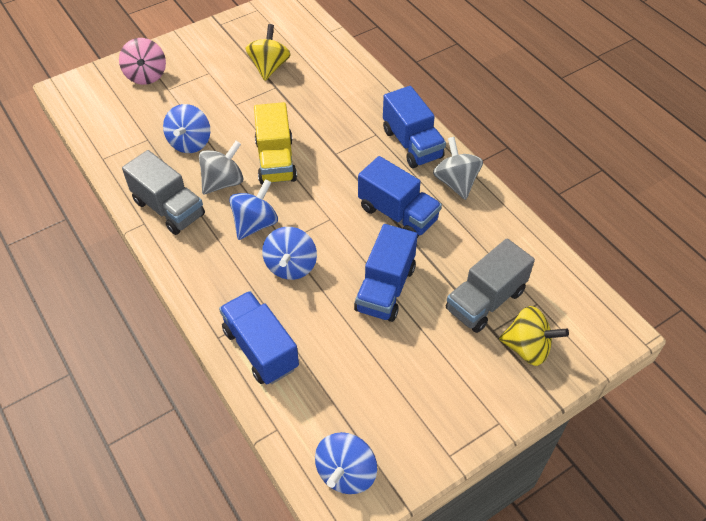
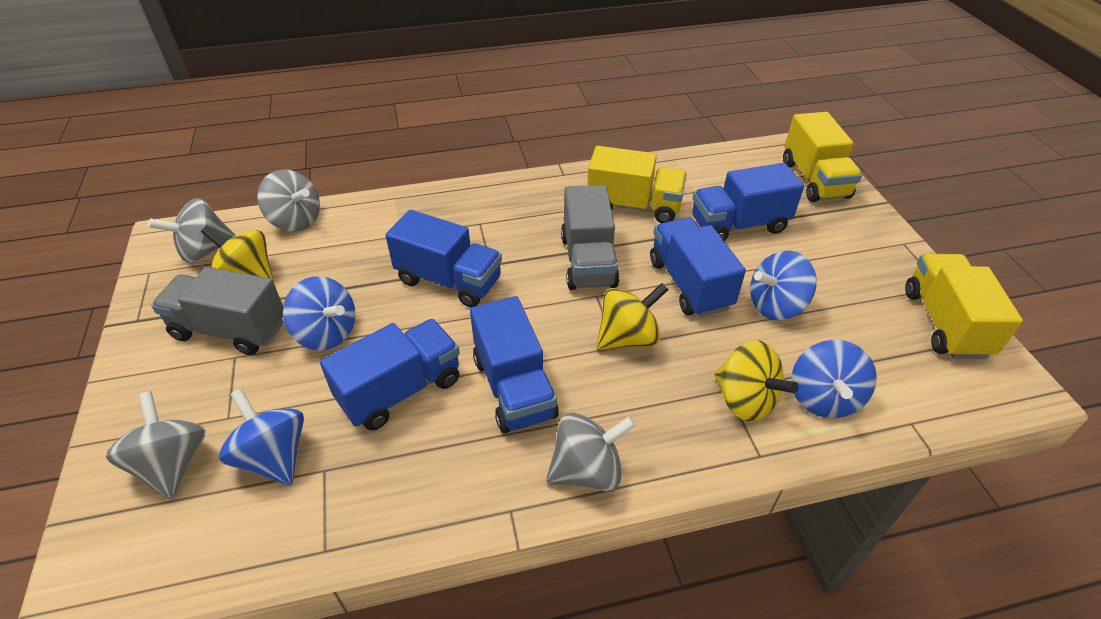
blue truck: 4 -> 5
grey spinning top: 2 -> 4
pink spinning top: 1 -> 0
yellow spinning top: 2 -> 3
yellow truck: 1 -> 3

